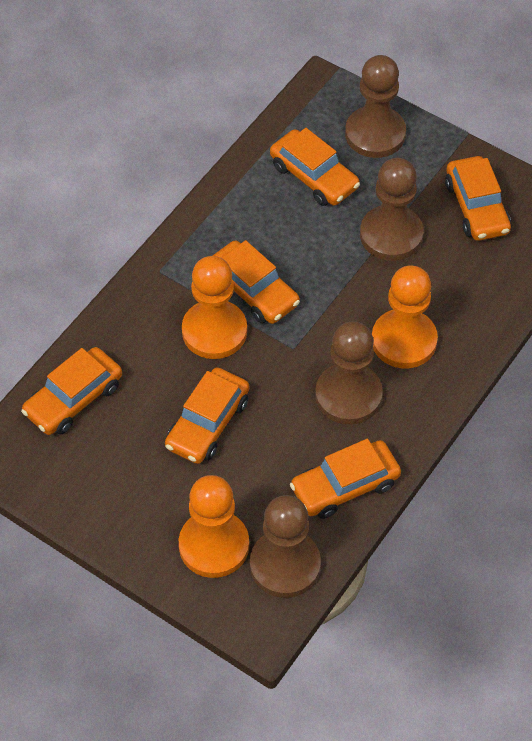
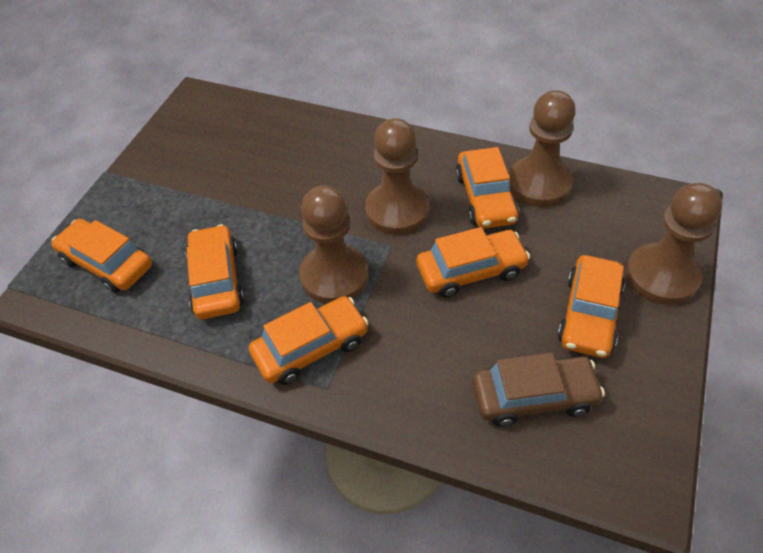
brown car: 0 -> 1
orange pawn: 3 -> 0

